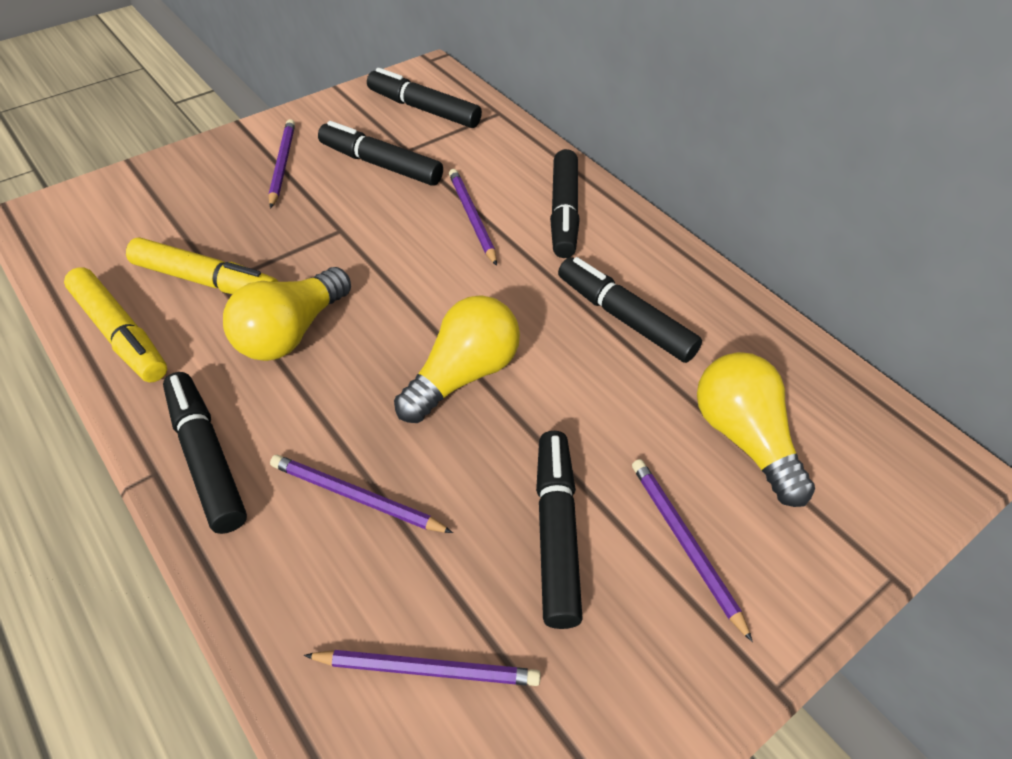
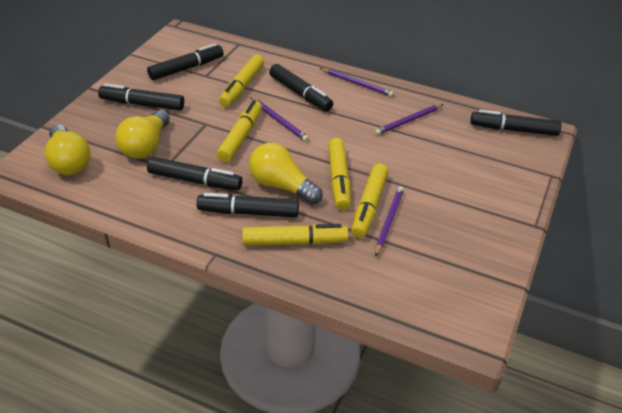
purple pencil: 5 -> 4
yellow marker: 2 -> 5

